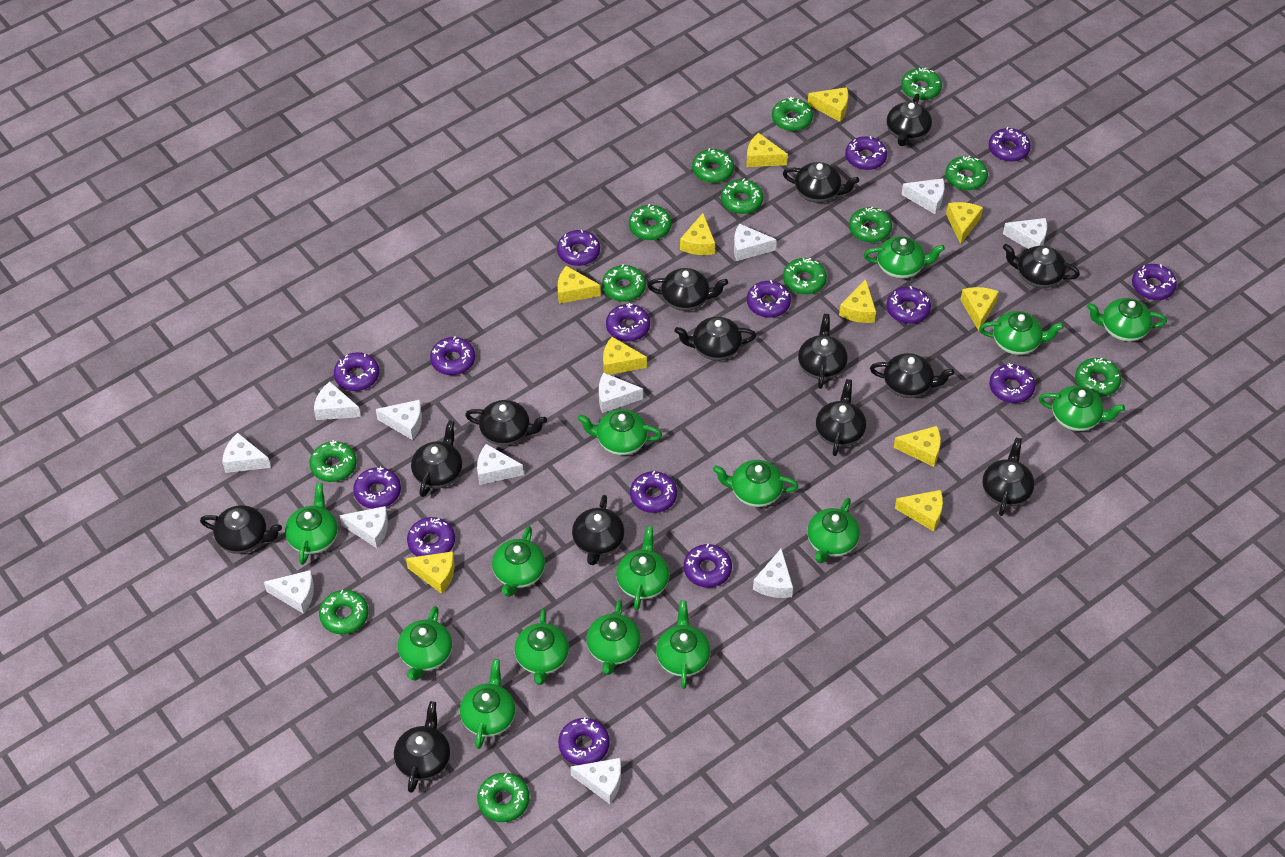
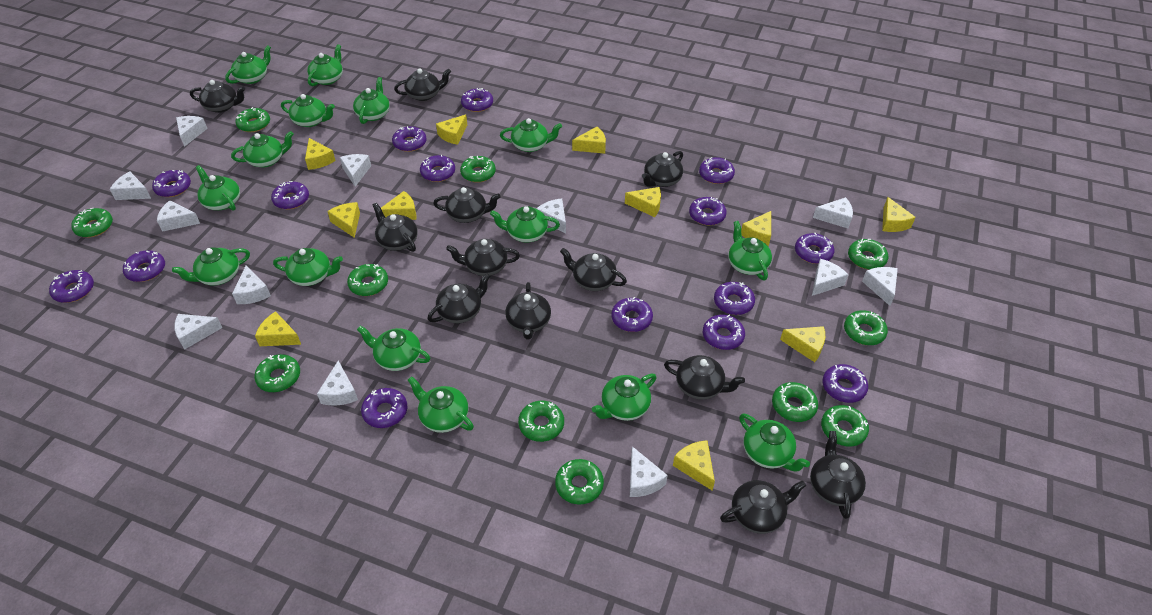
black teapot: 14 -> 12
green donut: 13 -> 11

